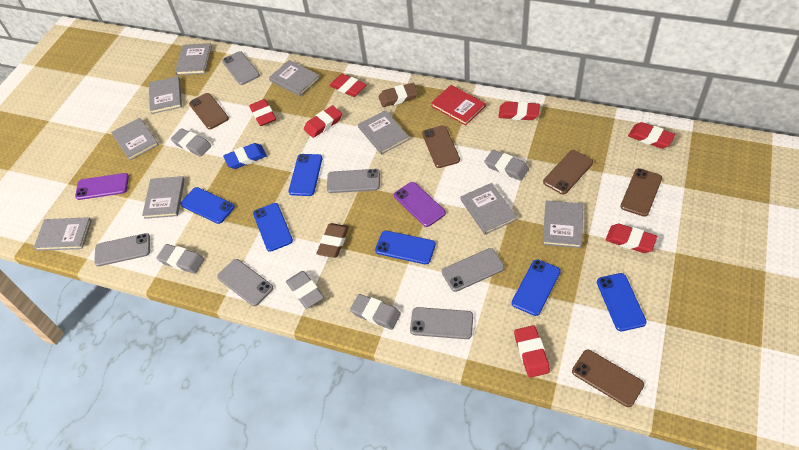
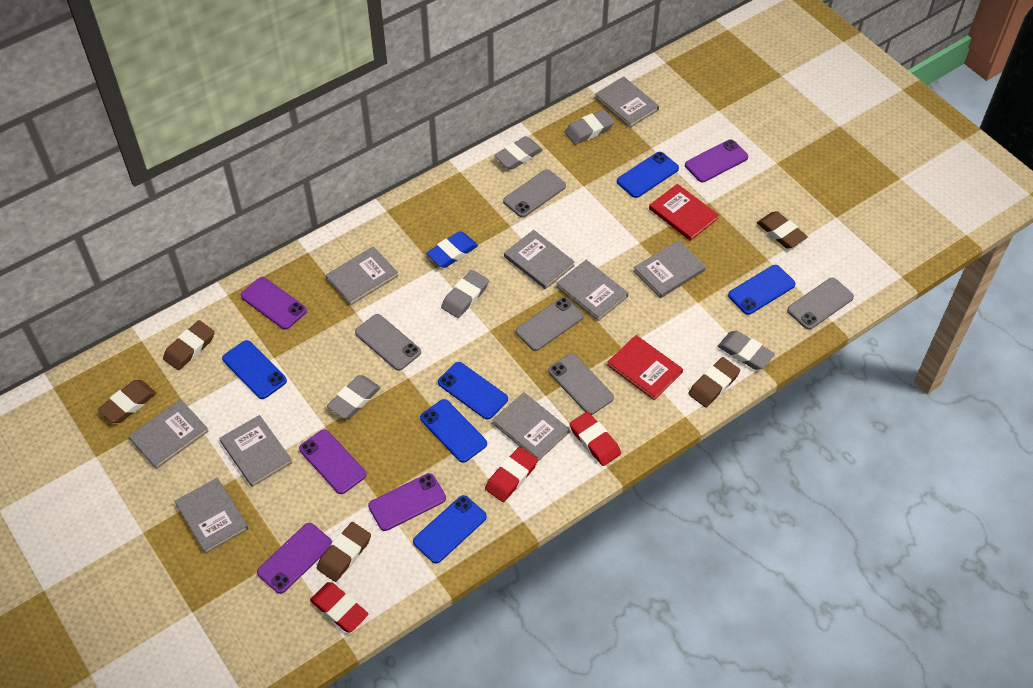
brown eraser: 2 -> 5
brown phone: 5 -> 0
grey phone: 6 -> 5
purple phone: 2 -> 5
red book: 1 -> 2
red eraser: 7 -> 3

